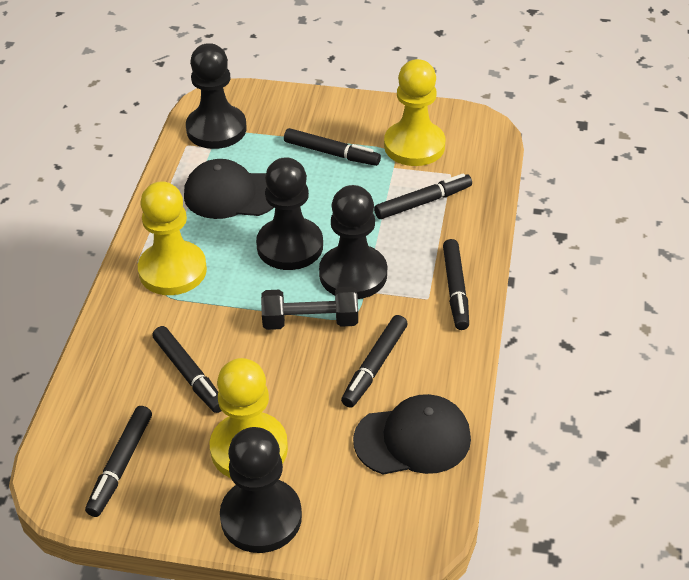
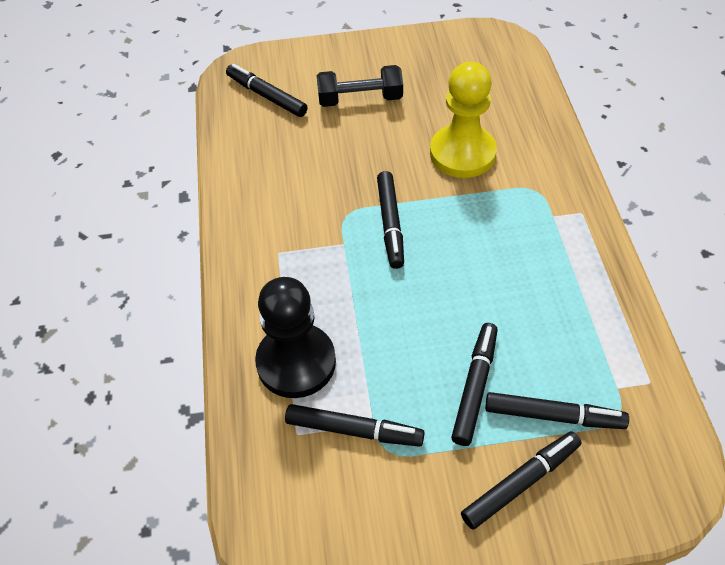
black cap: 2 -> 0
black pawn: 4 -> 1
yellow pawn: 3 -> 1

